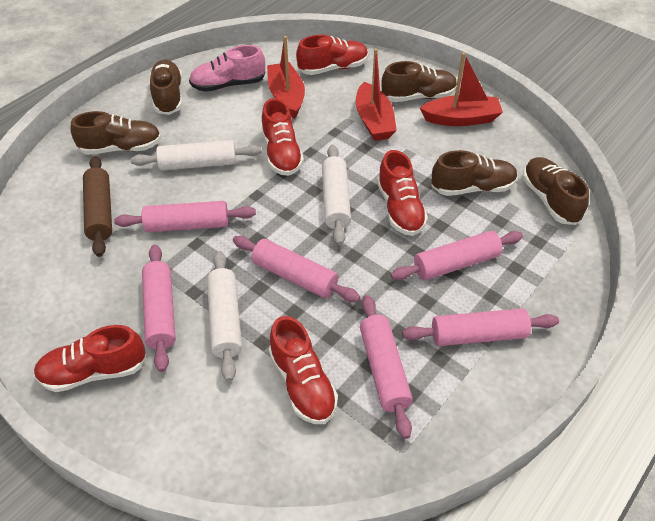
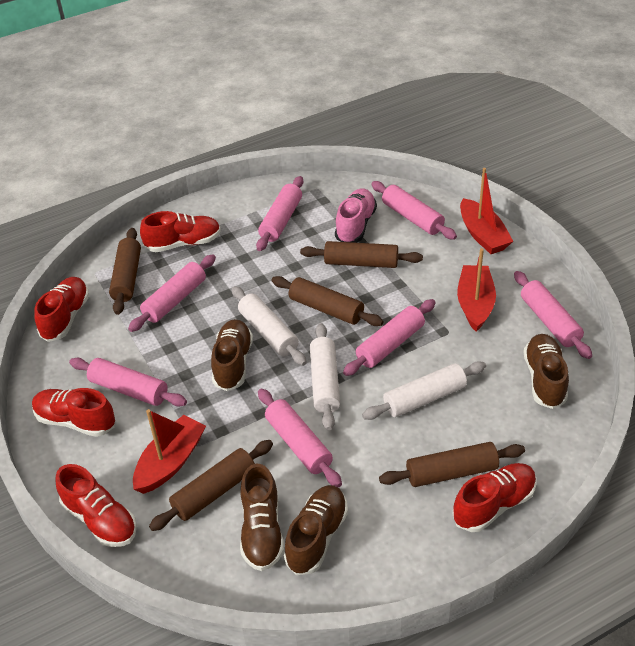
brown rolling pin: 1 -> 5
brown shoe: 5 -> 4
pink rolling pin: 6 -> 7

